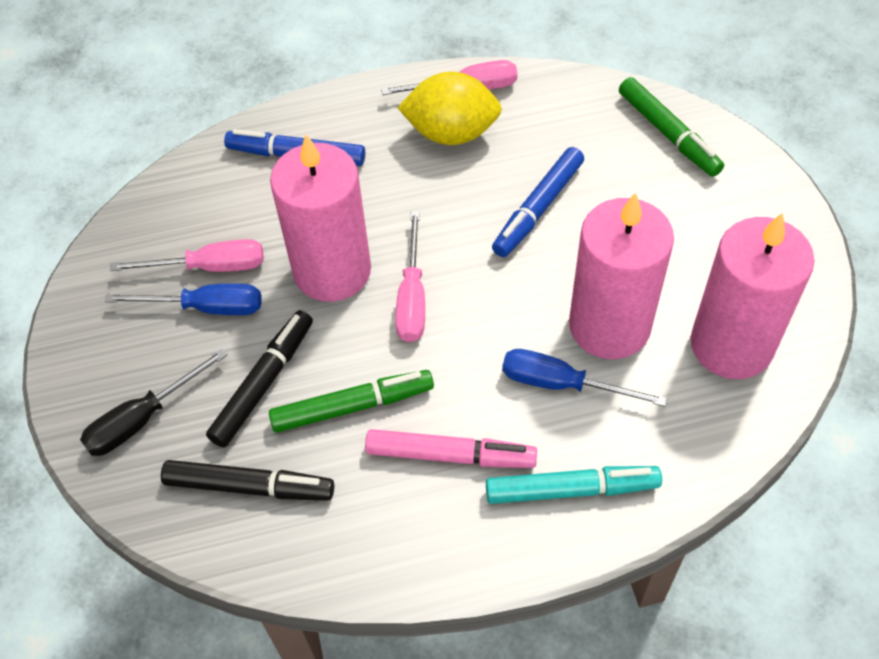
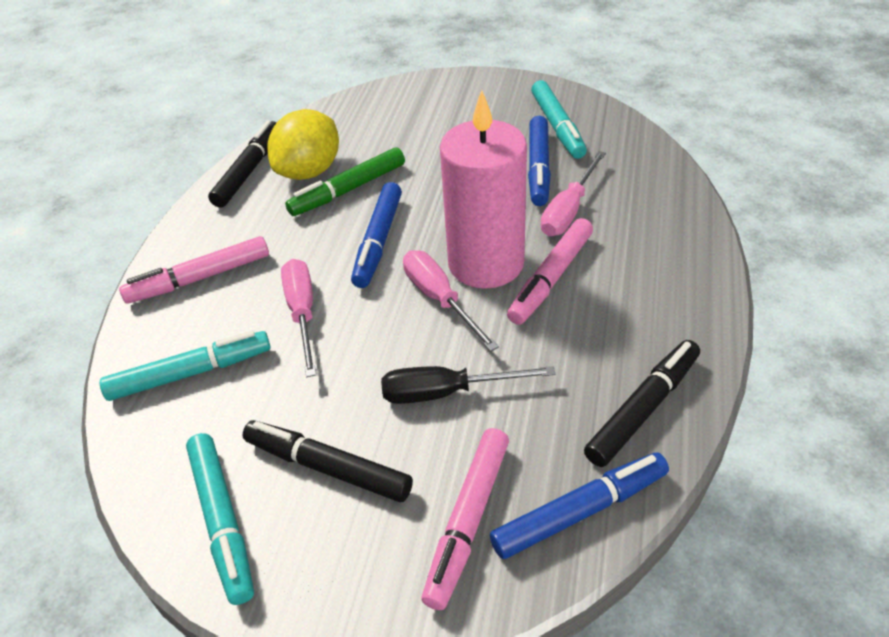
black marker: 2 -> 3
blue marker: 2 -> 3
blue screwdriver: 2 -> 0
green marker: 2 -> 1
pink candle: 3 -> 1
pink marker: 1 -> 3
turquoise marker: 1 -> 3

